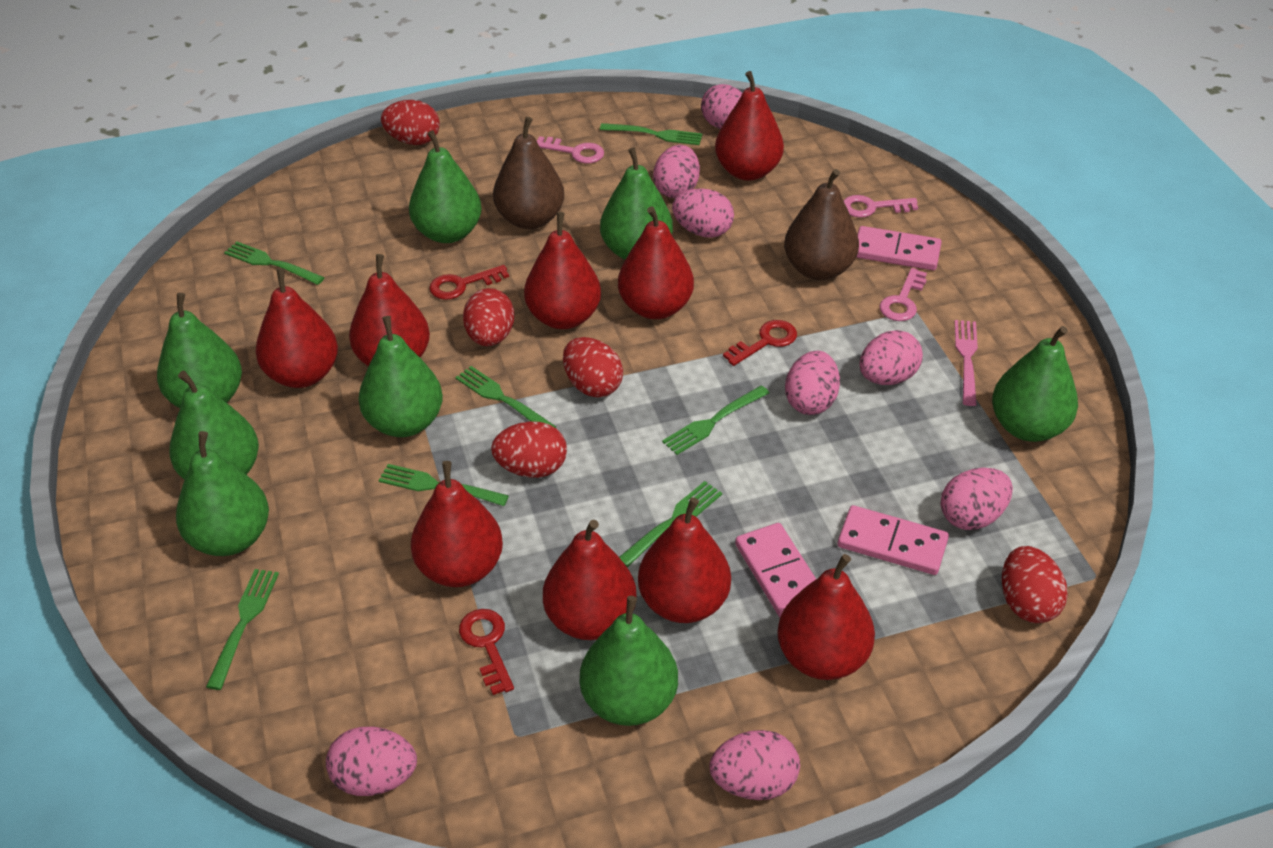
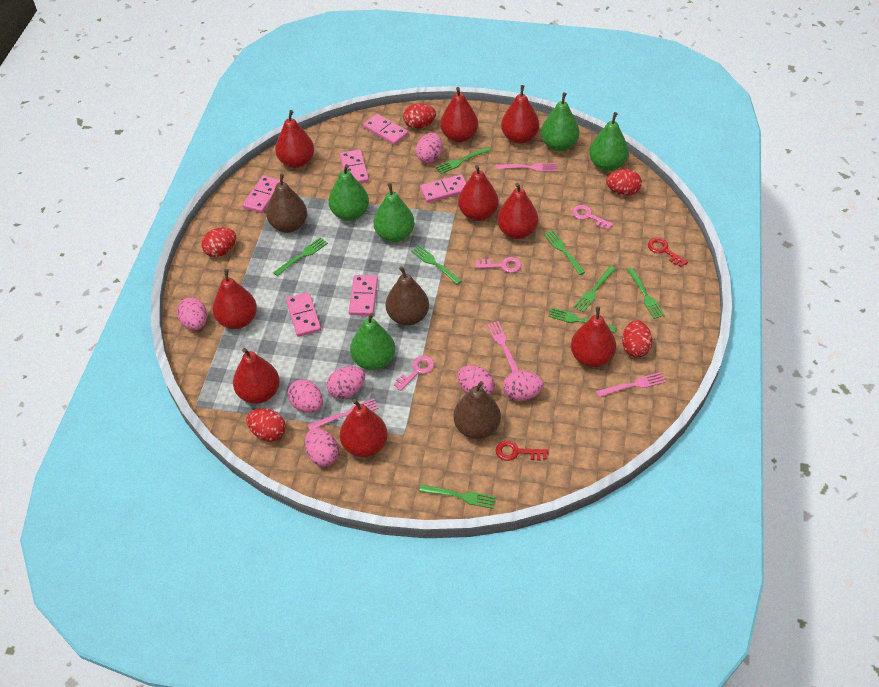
brown pear: 2 -> 3
green fork: 7 -> 8
green pear: 8 -> 5
pink domino: 3 -> 6
pink egg: 8 -> 7
pink fork: 1 -> 4
red key: 3 -> 2

